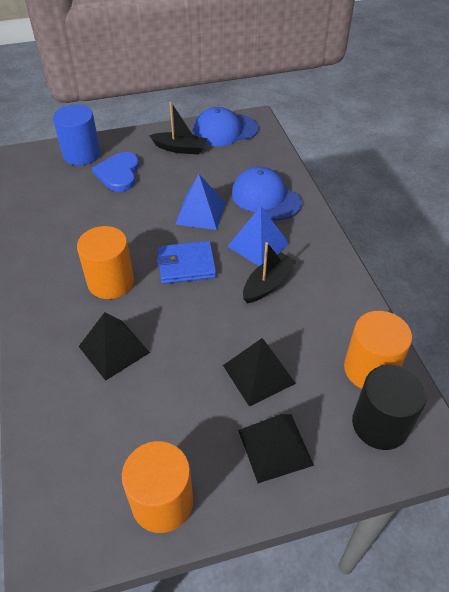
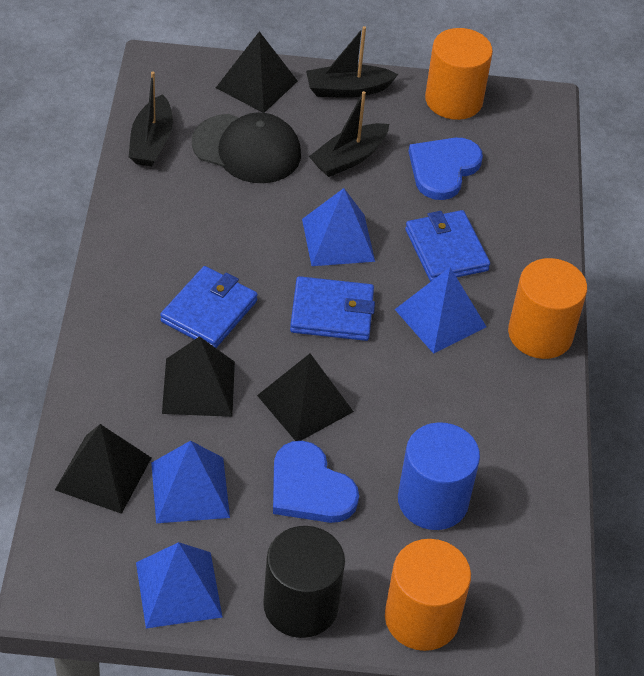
black boat: 2 -> 3
black cap: 0 -> 1
black pyramid: 3 -> 4
blue cap: 2 -> 0
blue heart: 1 -> 2
blue pyramid: 2 -> 4
blue wallet: 1 -> 3

